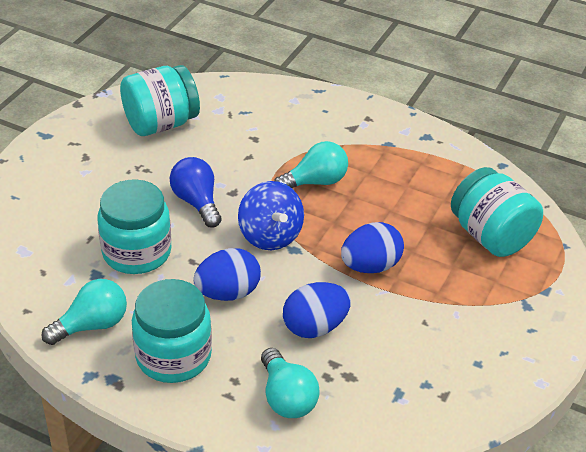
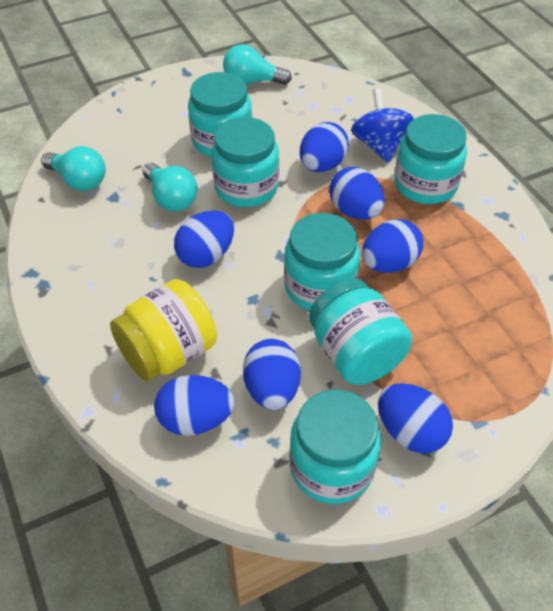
blue egg: 3 -> 7
blue light bulb: 1 -> 0
turquoise jar: 4 -> 6
yellow jar: 0 -> 1

